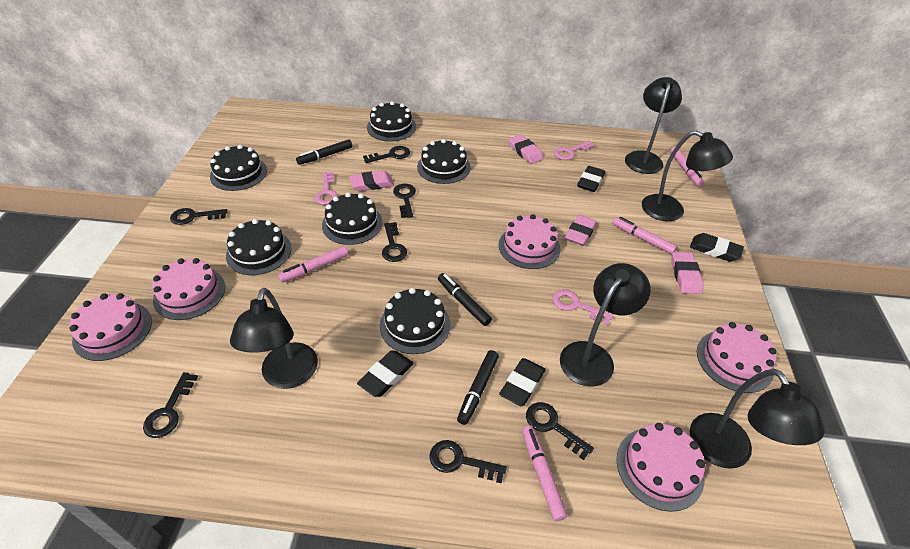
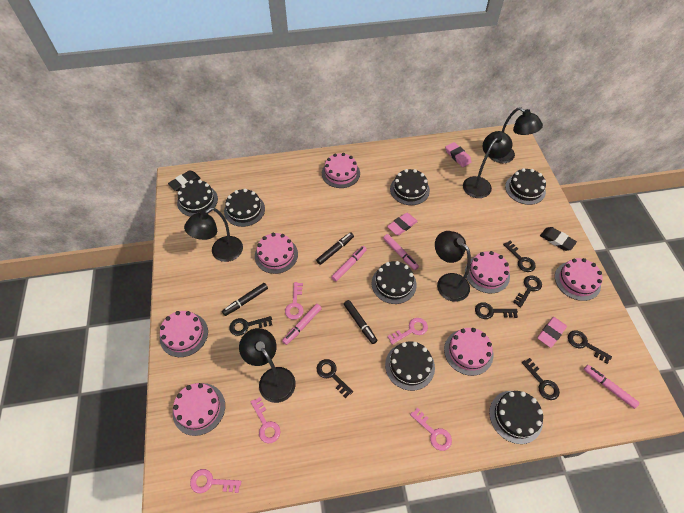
black cake: 6 -> 7
black eraser: 4 -> 2
pink cake: 5 -> 7
pink eraser: 4 -> 3
pink key: 3 -> 5

